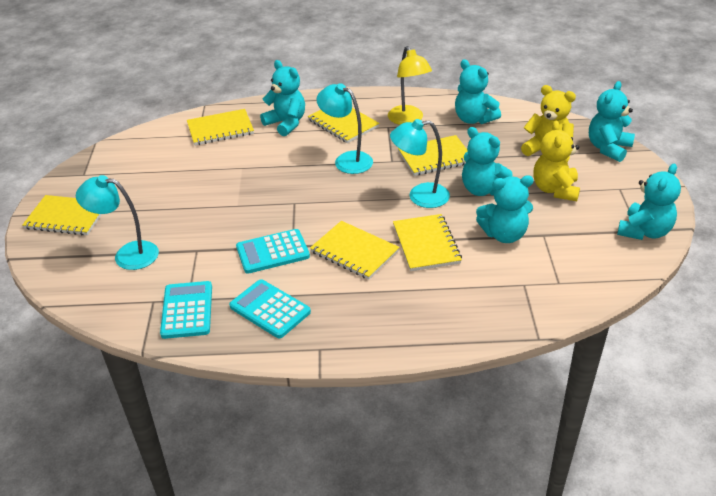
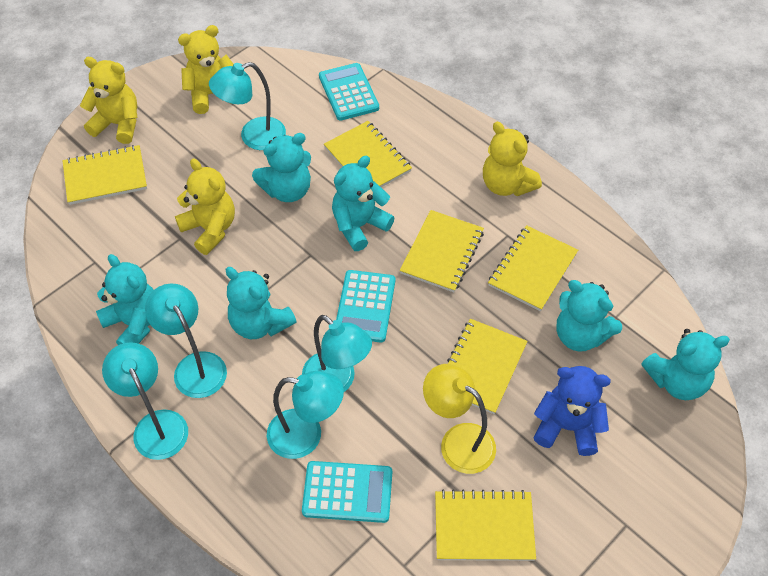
blue teddy bear: 0 -> 1
turquoise lamp: 3 -> 5
yellow teddy bear: 2 -> 4

